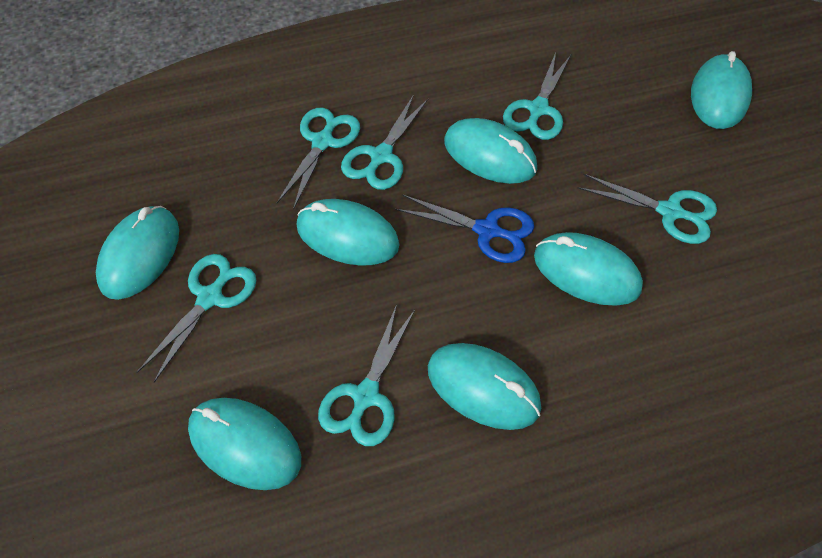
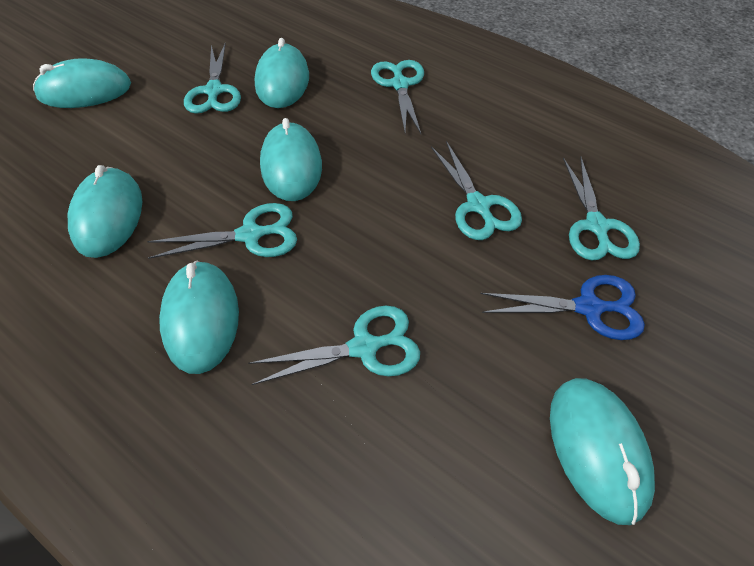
turquoise mouse: 7 -> 6

